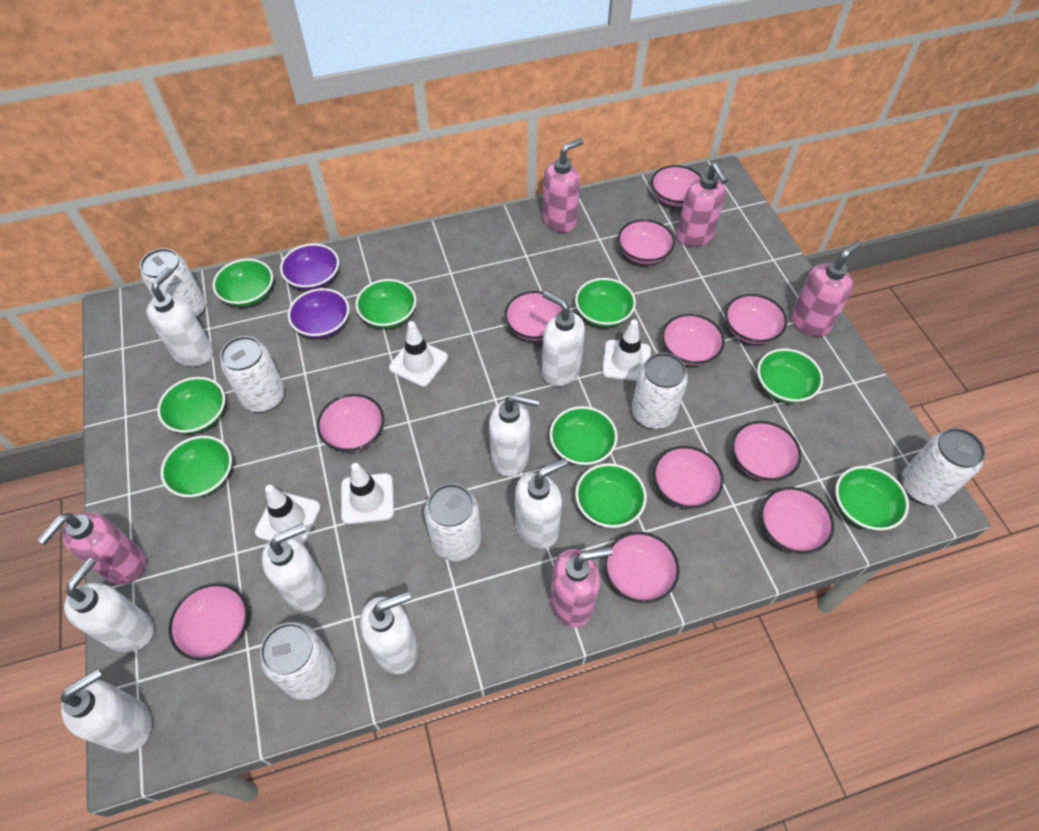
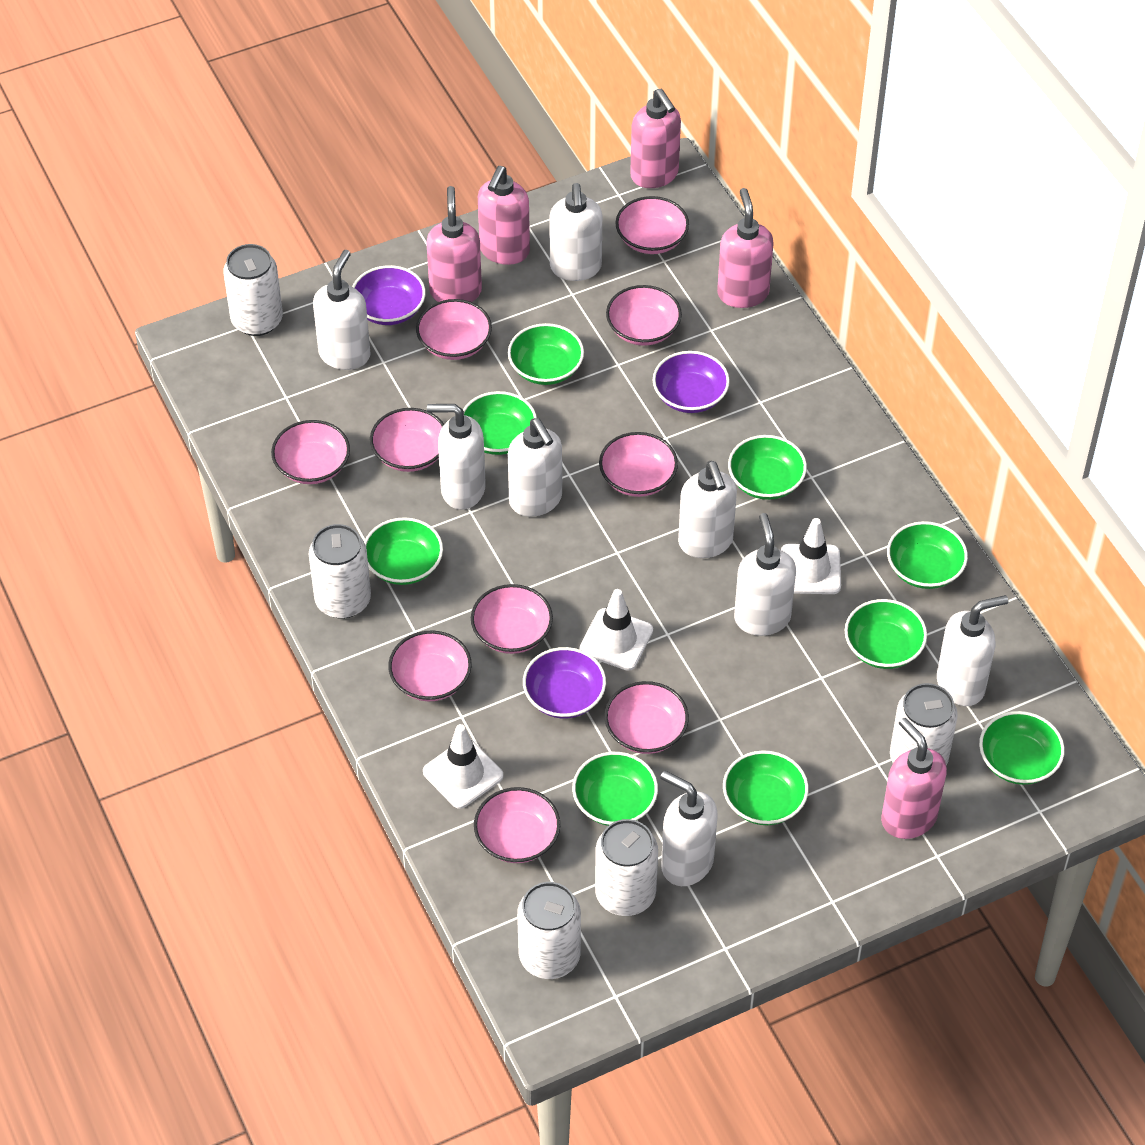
pink bowl: 11 -> 10
purple bowl: 2 -> 3
white can: 6 -> 5
white traffic cone: 4 -> 3

